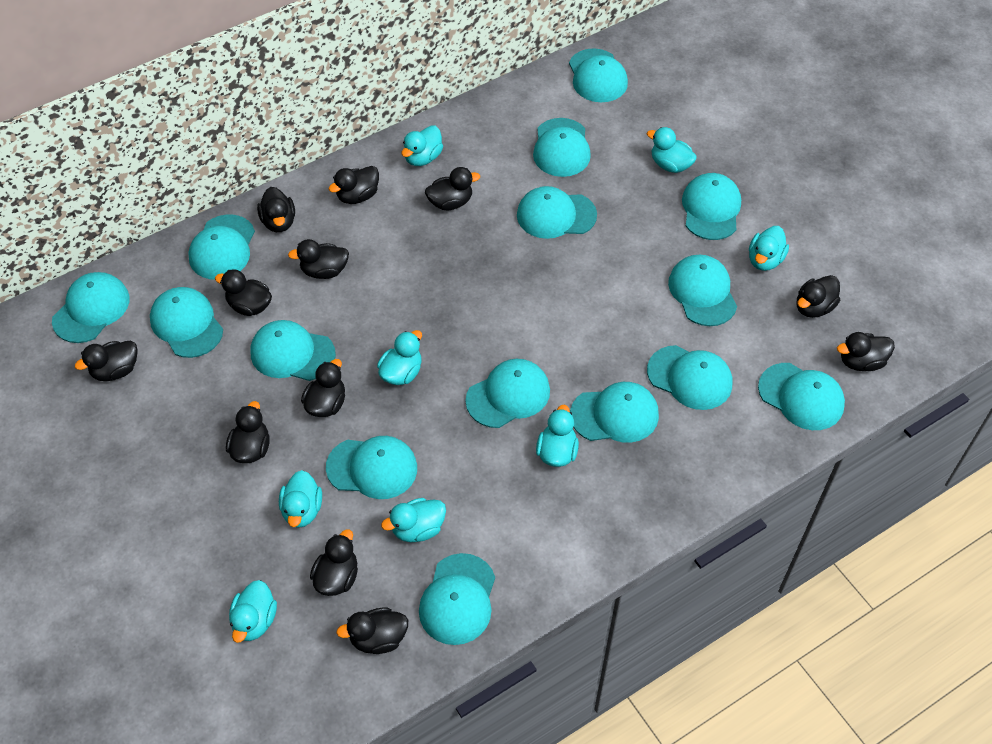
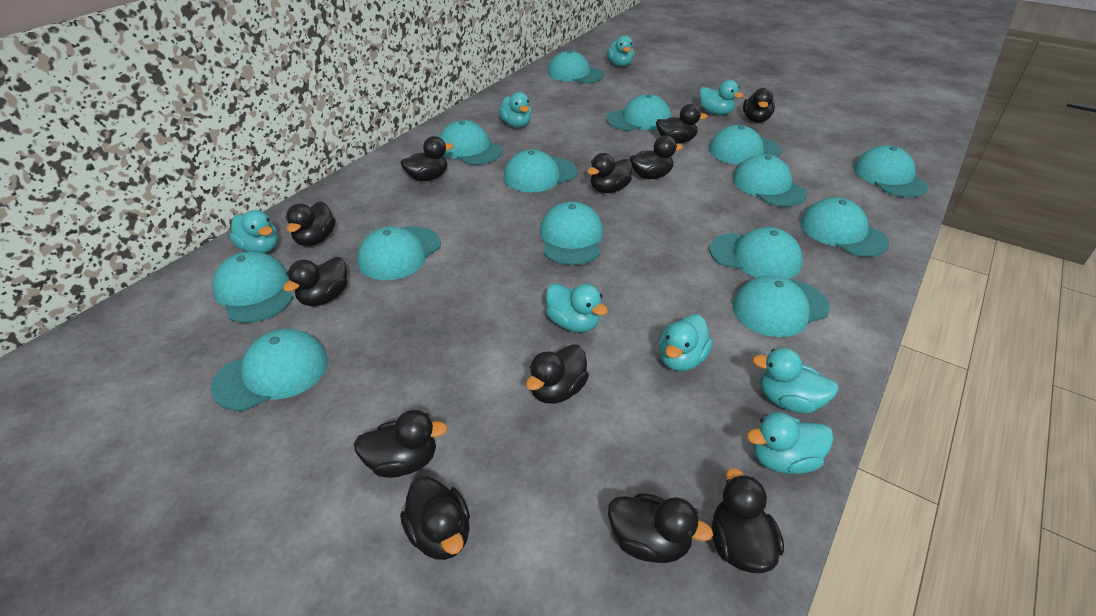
turquoise cap: 15 -> 14

